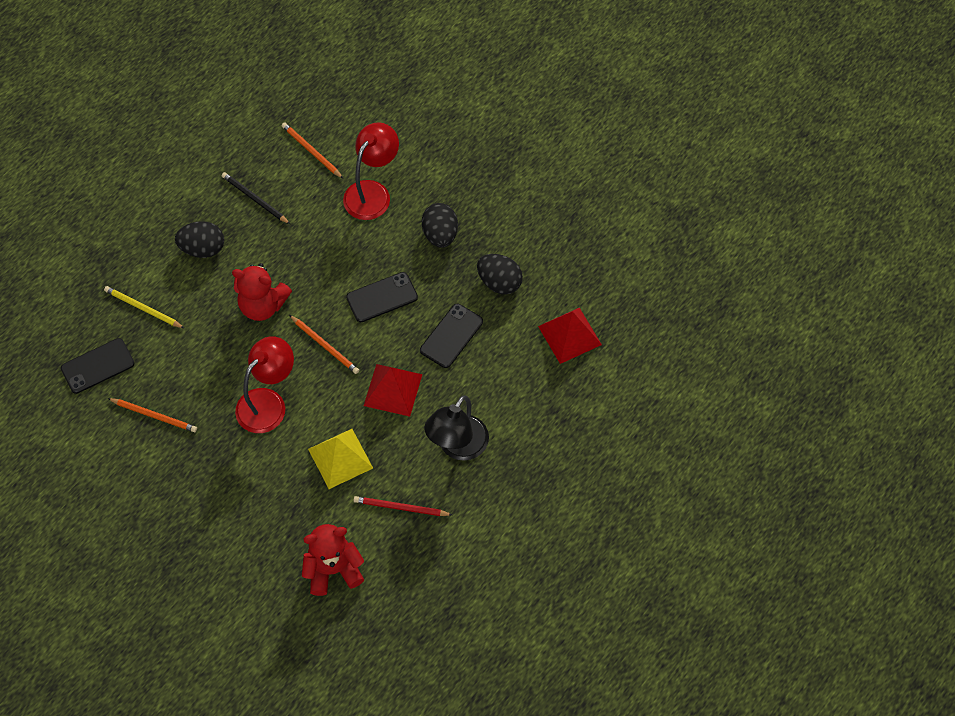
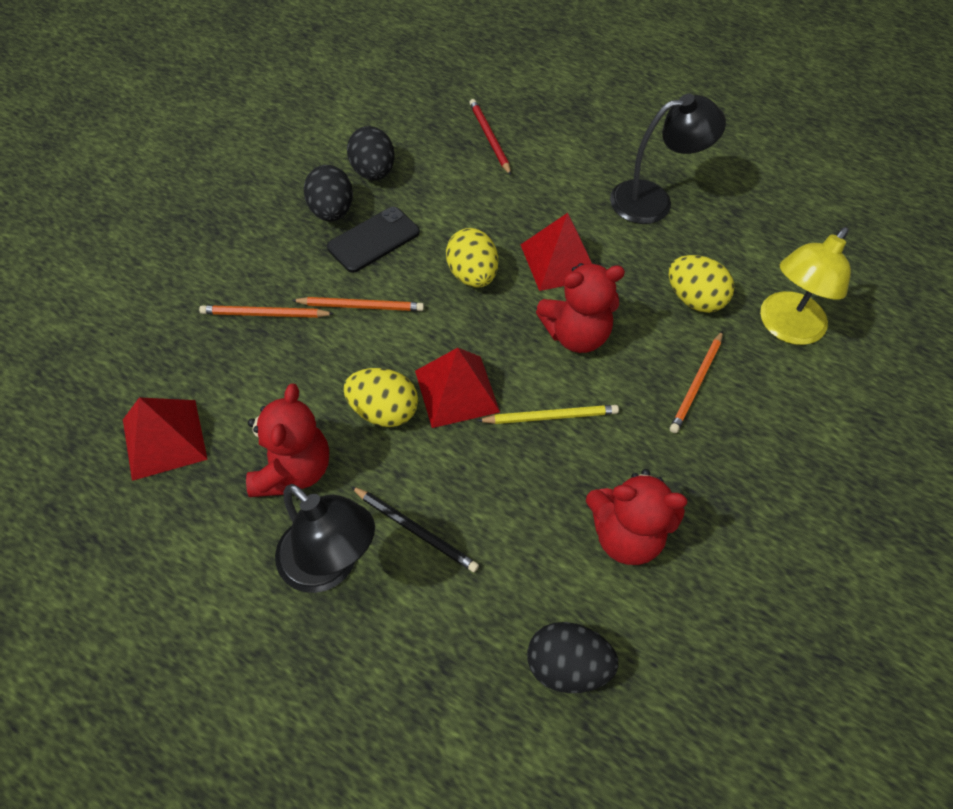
black lamp: 1 -> 2
black phone: 3 -> 1
red lamp: 2 -> 0
red pyramid: 2 -> 3
red teddy bear: 2 -> 3
yellow egg: 0 -> 3
yellow lamp: 0 -> 1
yellow pyramid: 1 -> 0

